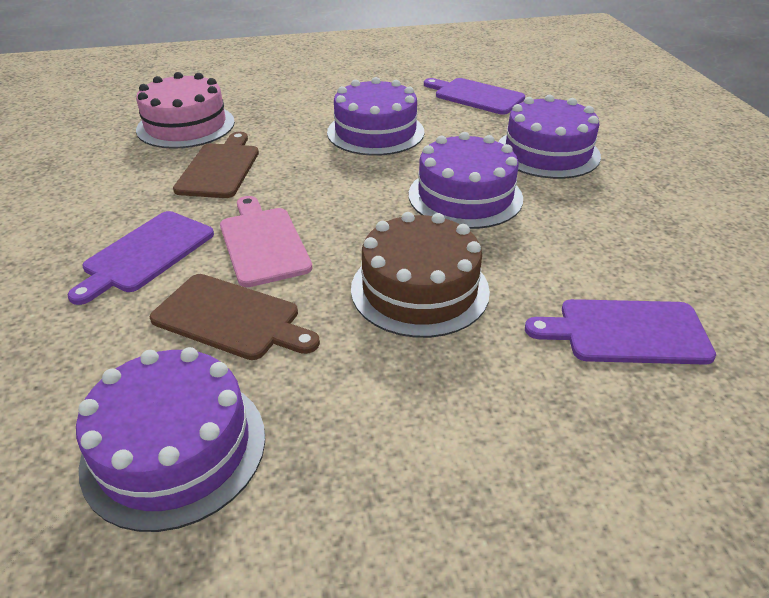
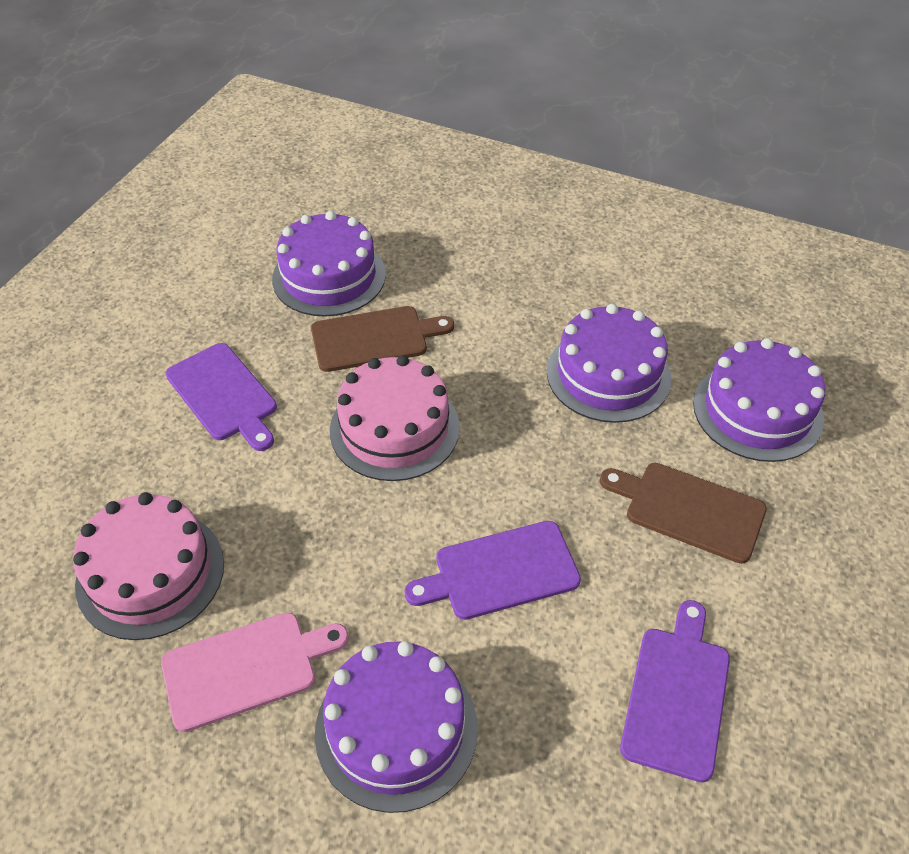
brown cake: 1 -> 0
pink cake: 1 -> 2

